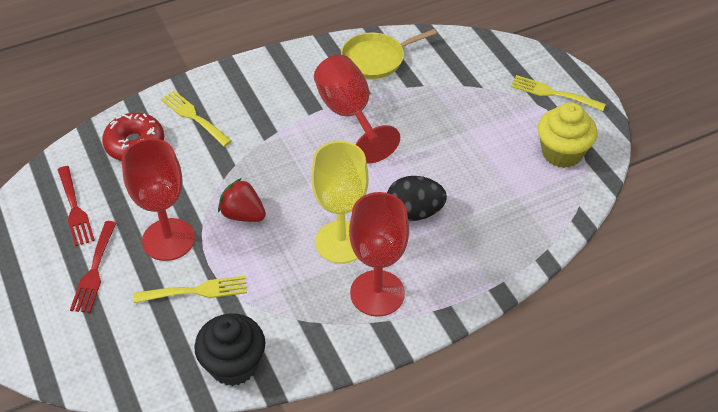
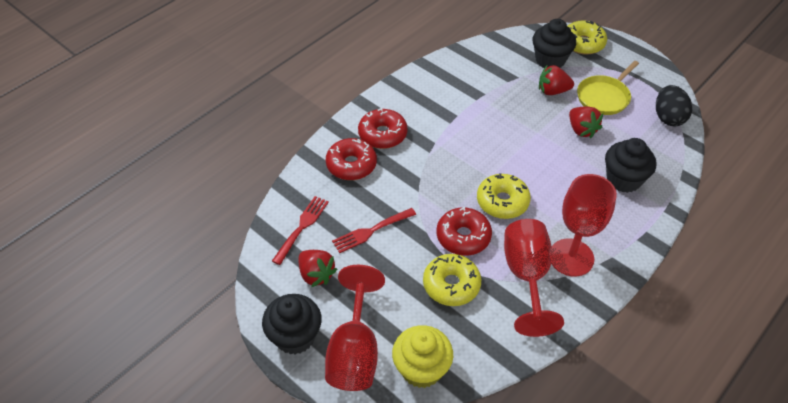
black cupcake: 1 -> 3
red donut: 1 -> 3
red strawberry: 1 -> 3
yellow donut: 0 -> 3
yellow fork: 3 -> 0
yellow goblet: 1 -> 0

